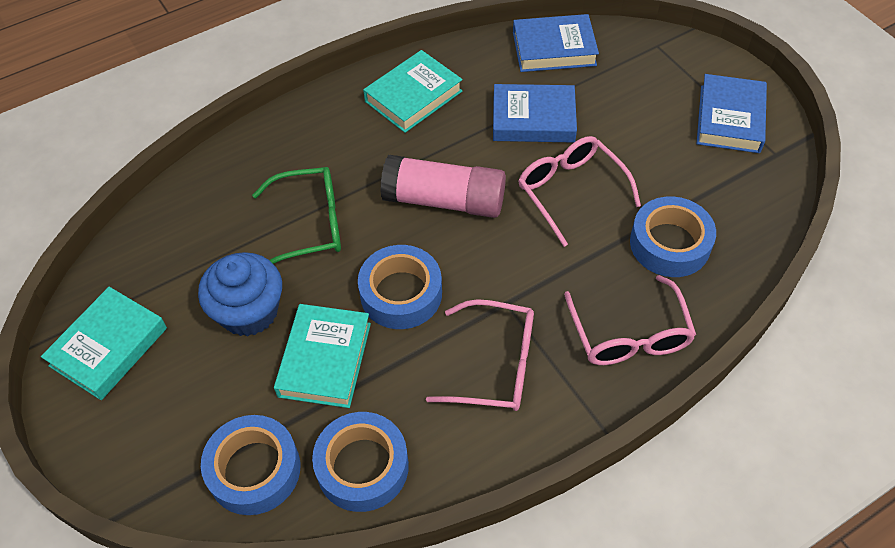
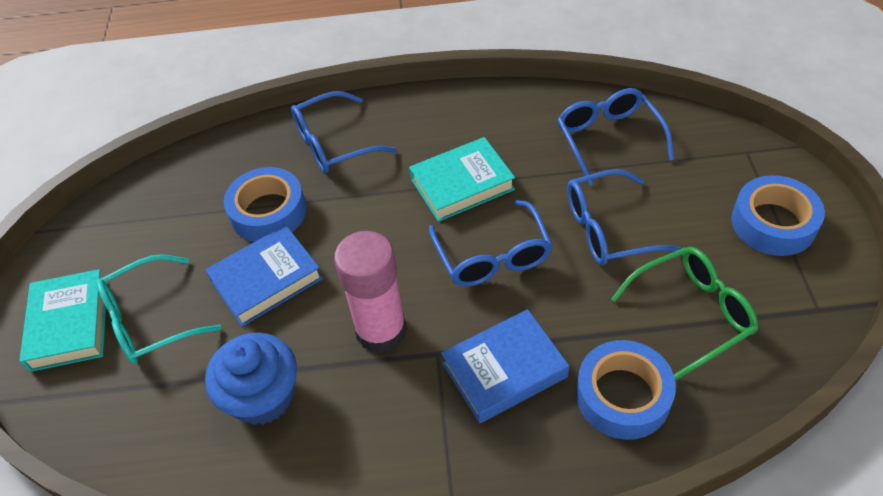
blue book: 3 -> 2
blue glasses: 0 -> 4
blue tape: 4 -> 3
pink glasses: 3 -> 0
turquoise book: 3 -> 2
turquoise glasses: 0 -> 1

